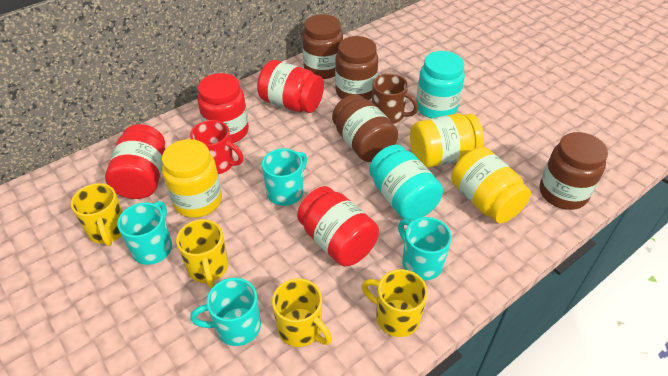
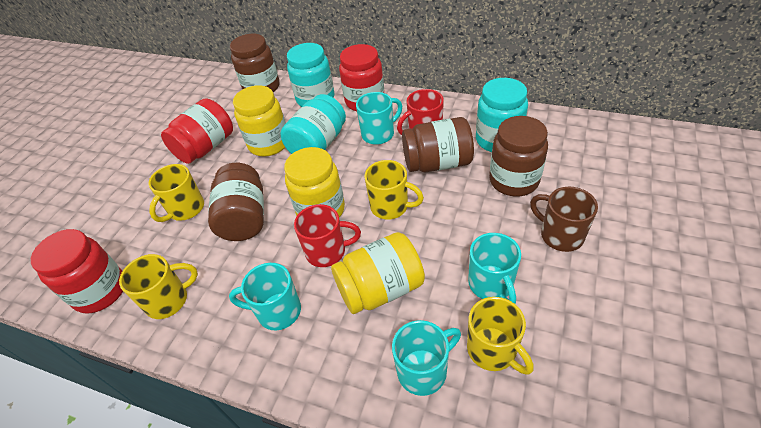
red jar: 4 -> 3
red mug: 1 -> 2
turquoise jar: 2 -> 3

